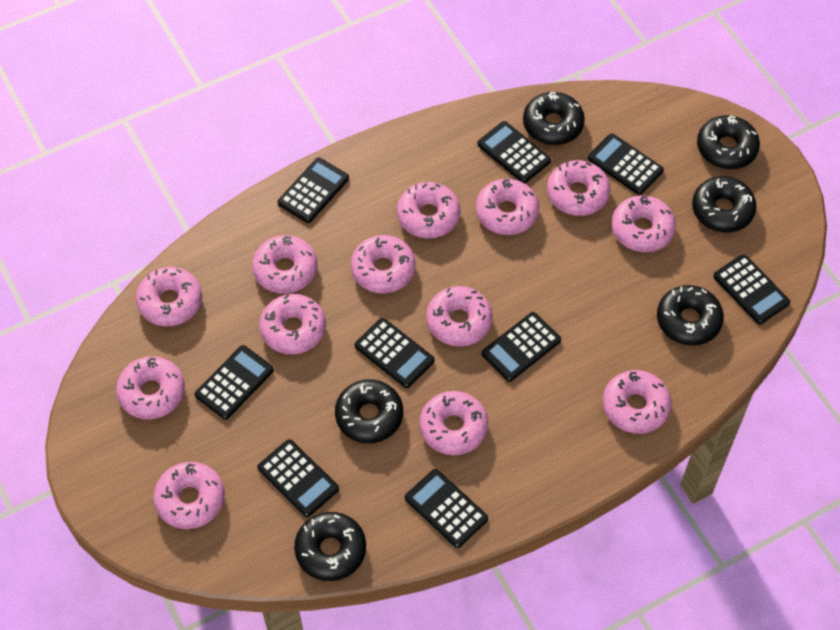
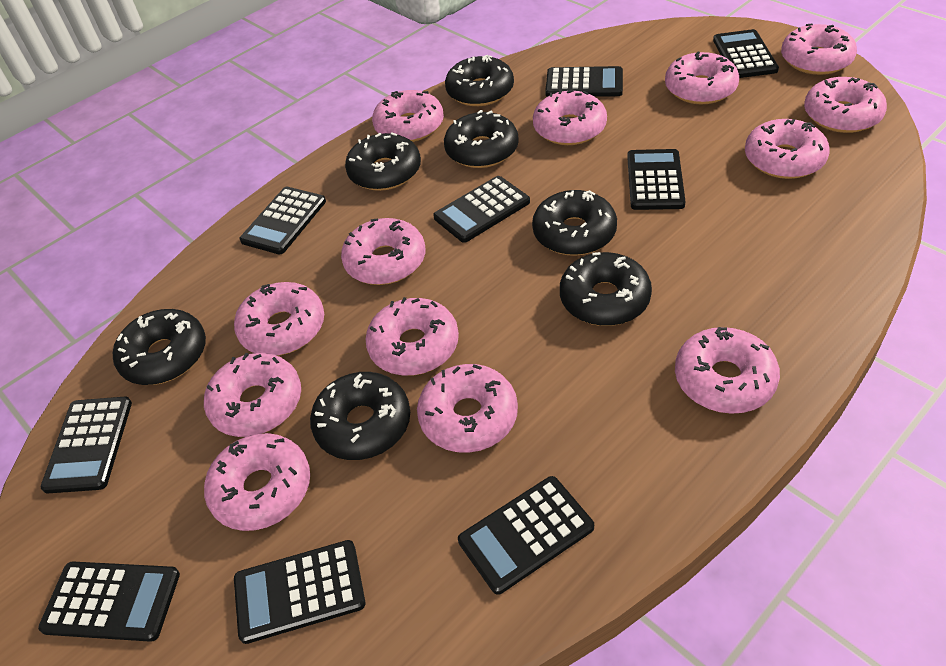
black donut: 6 -> 7

